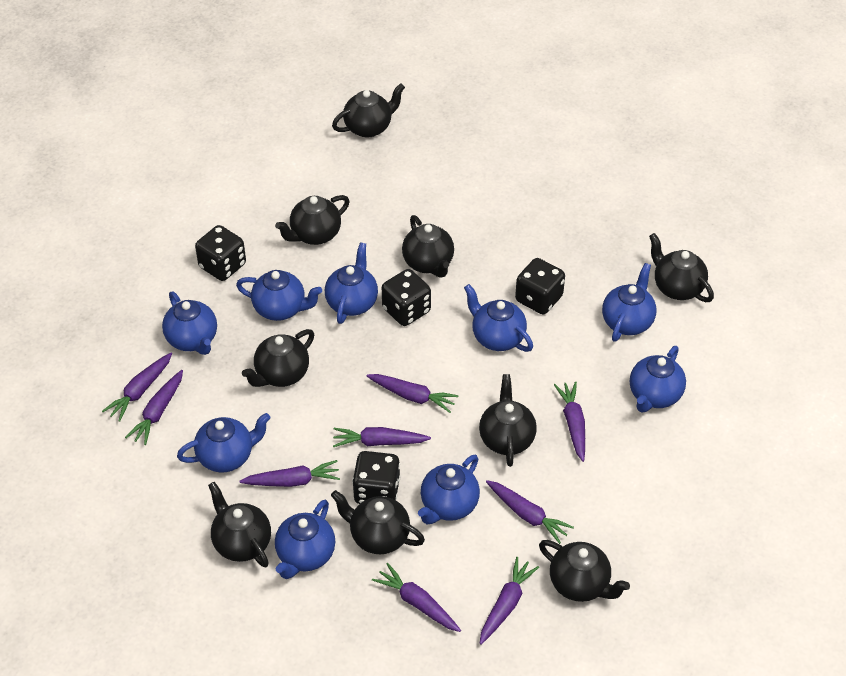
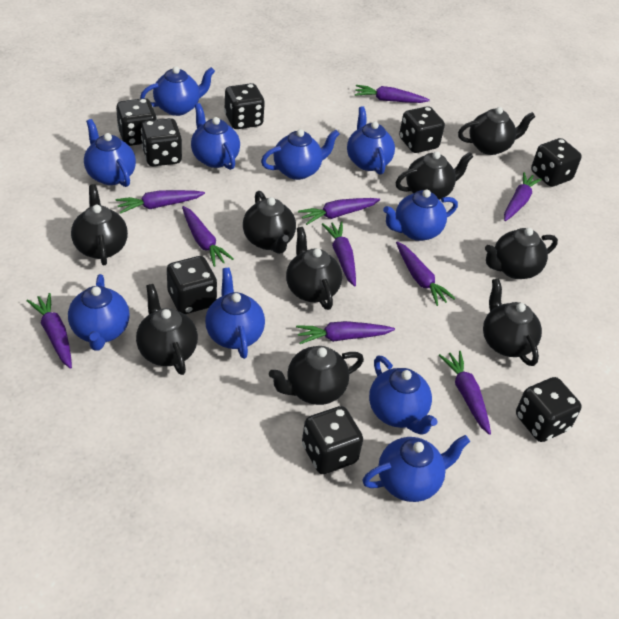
black dice: 4 -> 8
blue teapot: 9 -> 10
purple carrot: 9 -> 10

